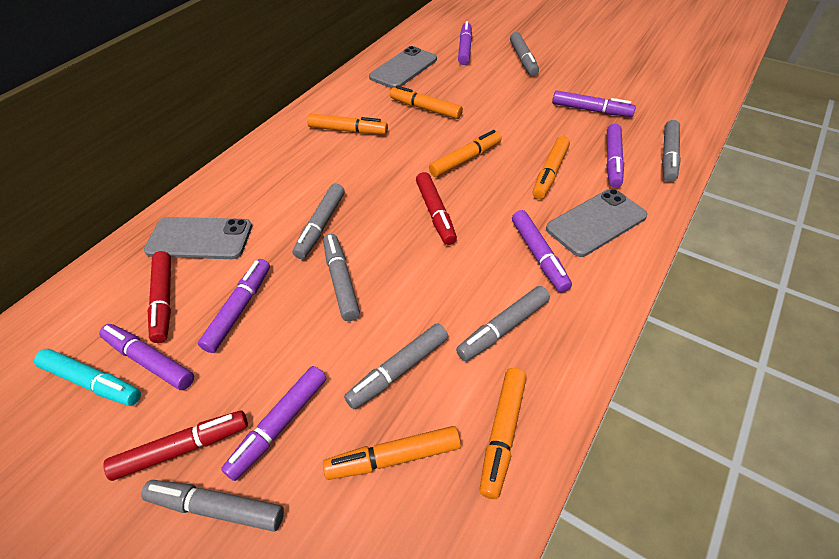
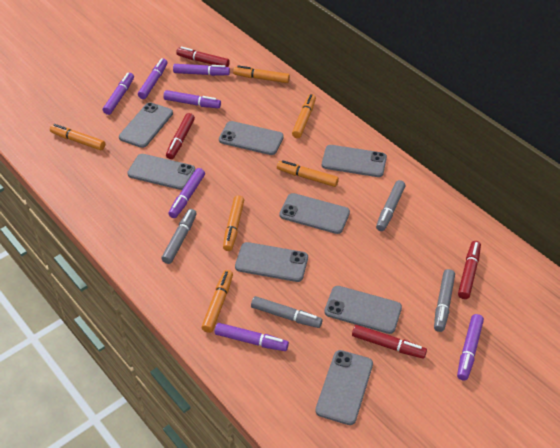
grey marker: 7 -> 4
grey phone: 3 -> 8
red marker: 3 -> 4
turquoise marker: 1 -> 0

